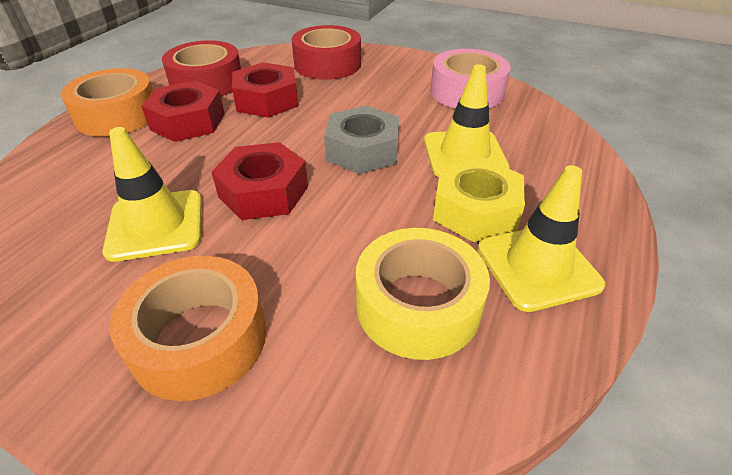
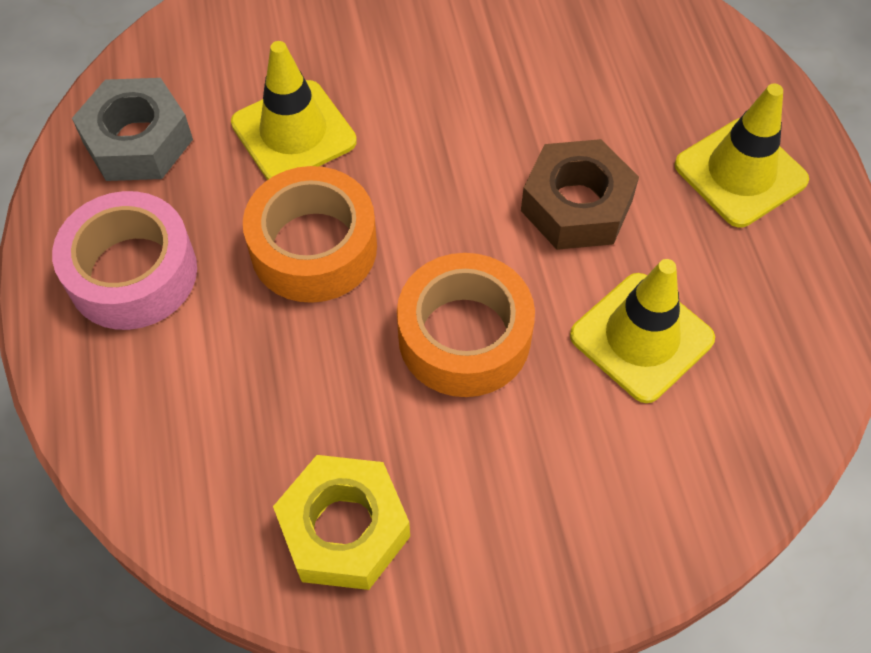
brown nut: 0 -> 1
red nut: 3 -> 0
red tape: 2 -> 0
yellow tape: 1 -> 0

